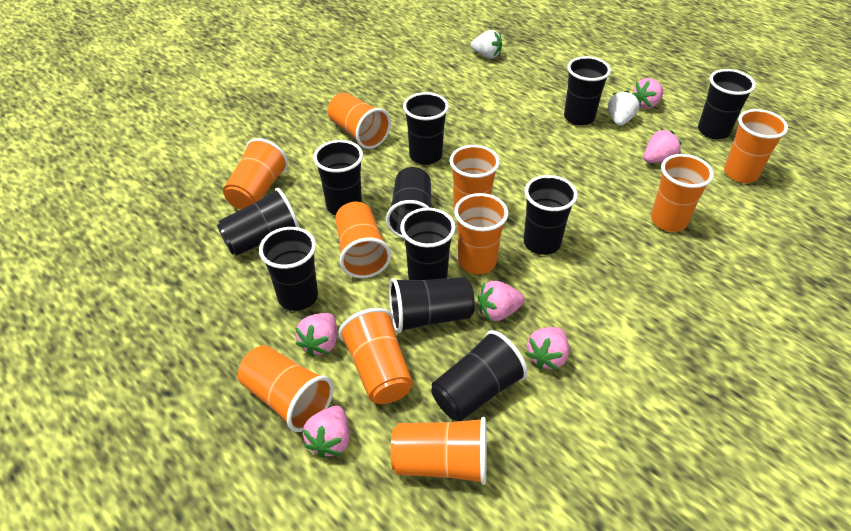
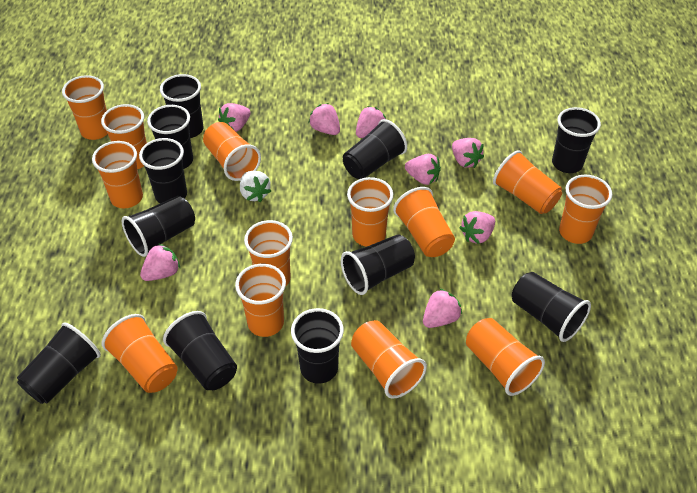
orange cup: 10 -> 13
pink strawberry: 6 -> 8
white strawberry: 2 -> 1

